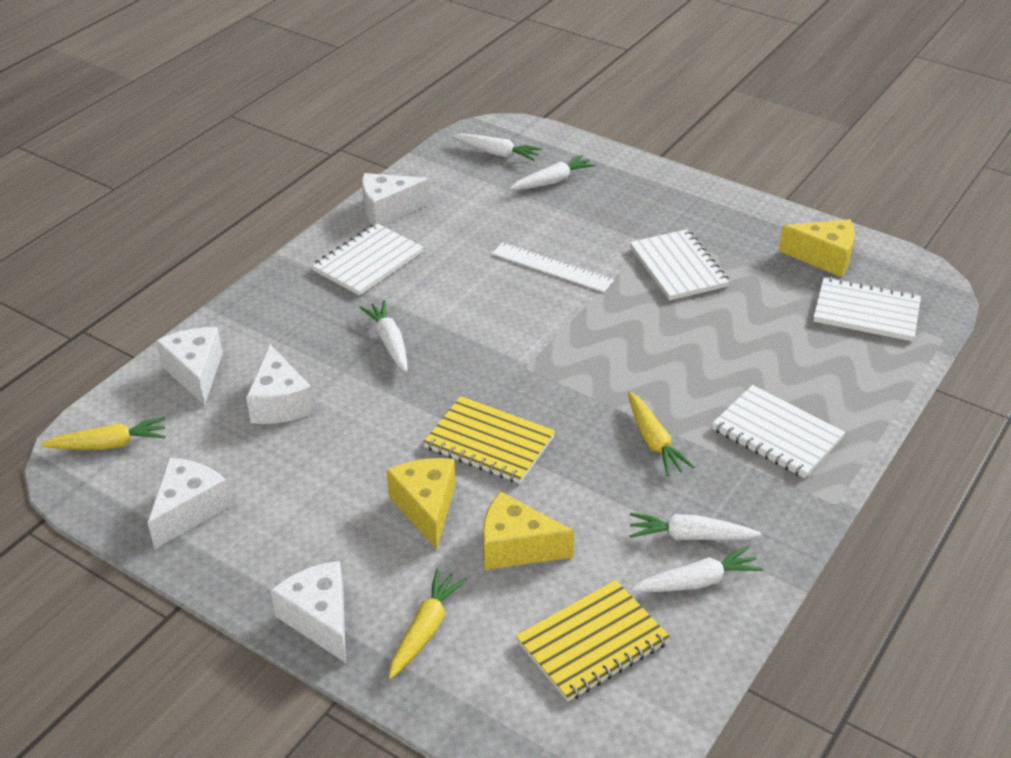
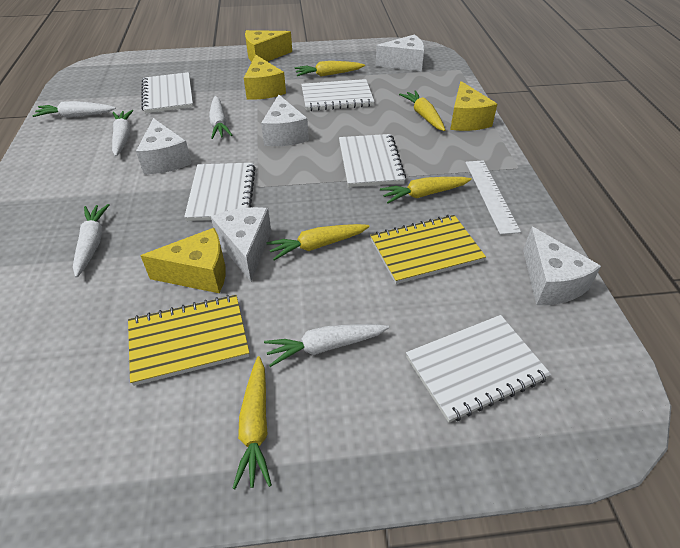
white notebook: 4 -> 5
yellow carrot: 3 -> 5
yellow cheese: 3 -> 4

